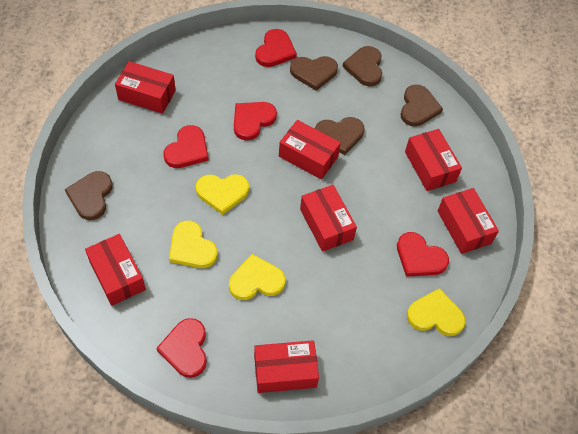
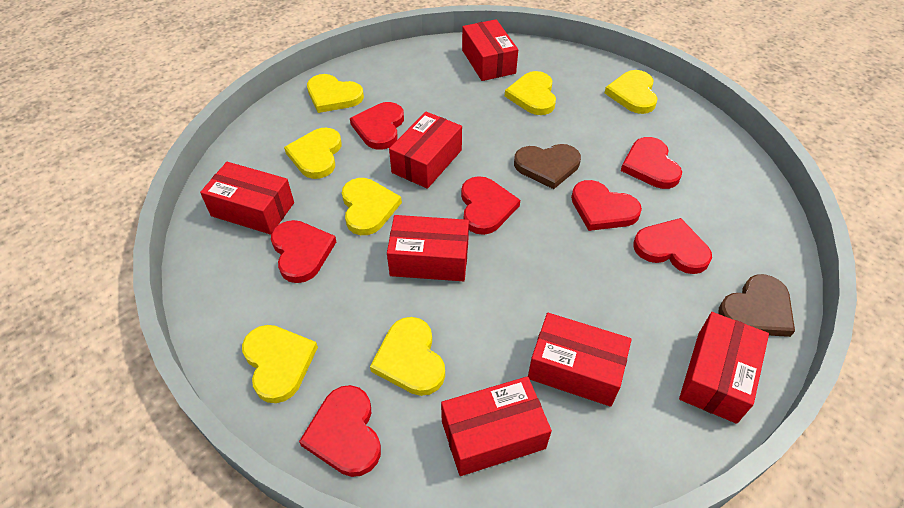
brown heart: 5 -> 2
red heart: 5 -> 7
yellow heart: 4 -> 7

